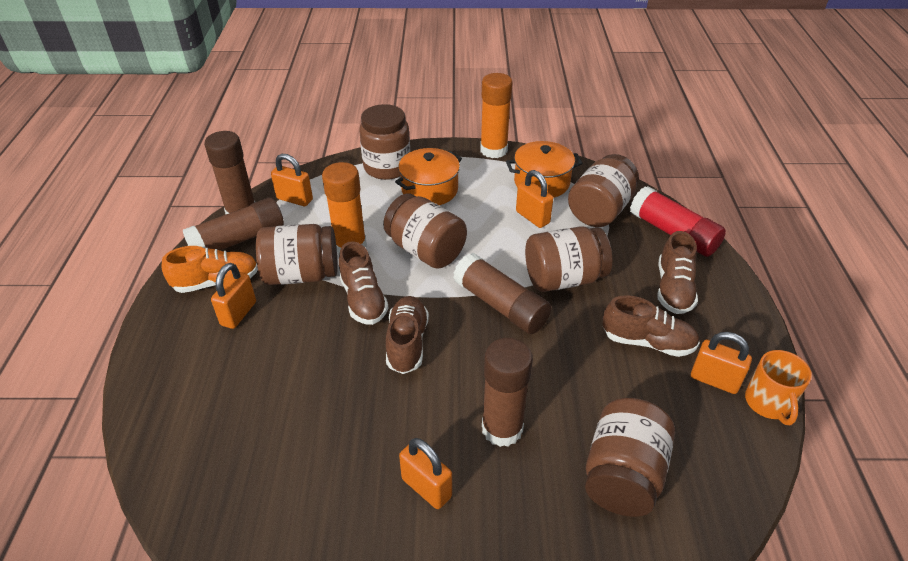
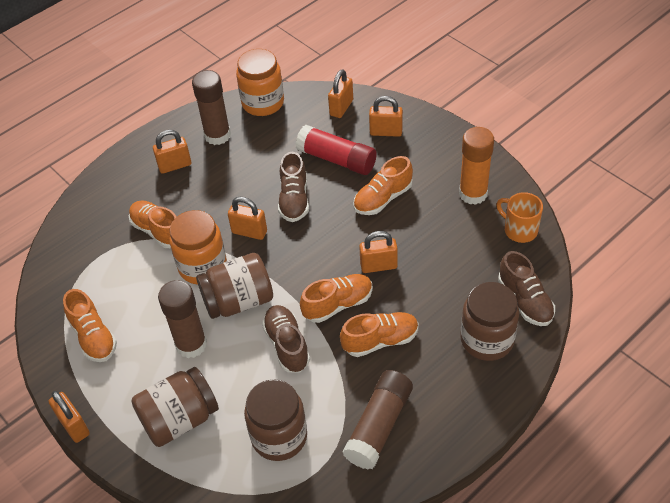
brown glue stick: 4 -> 3
brown jar: 6 -> 4
brown shoe: 4 -> 3
orange glue stick: 2 -> 1
orange jar: 0 -> 2
orange padlock: 5 -> 6
orange pot: 2 -> 0
orange shoe: 1 -> 5

